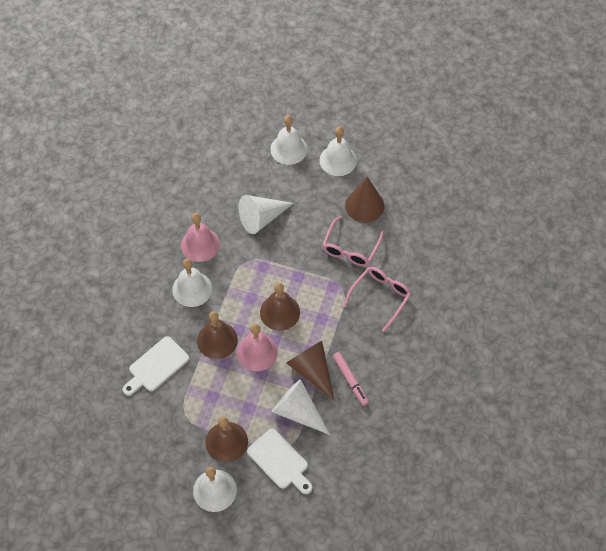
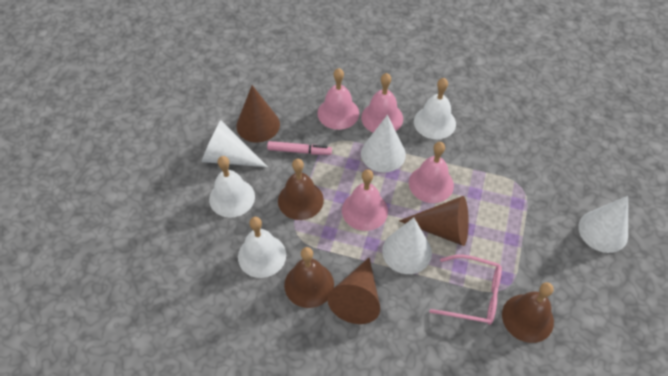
brown cone: 2 -> 3
pink bell: 2 -> 4
pink glasses: 2 -> 1
white bell: 4 -> 3
white cone: 2 -> 4
white cutting board: 2 -> 0

